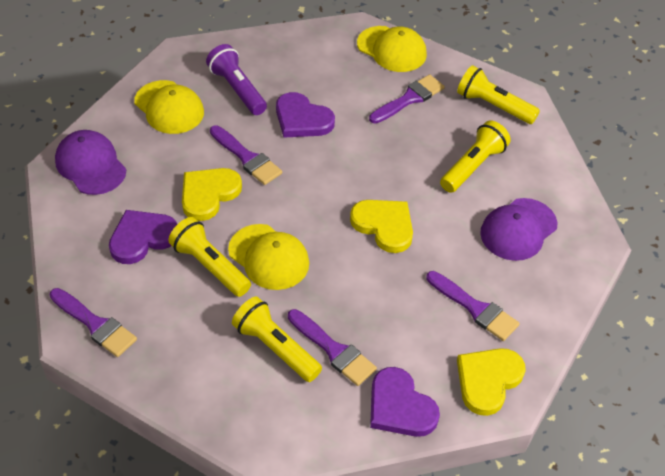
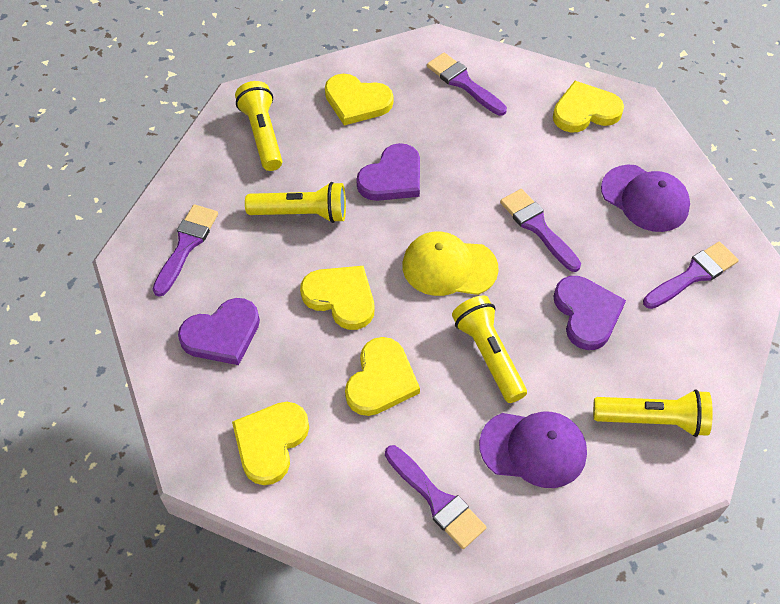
purple flashlight: 1 -> 0
yellow cap: 3 -> 1
yellow heart: 3 -> 5

